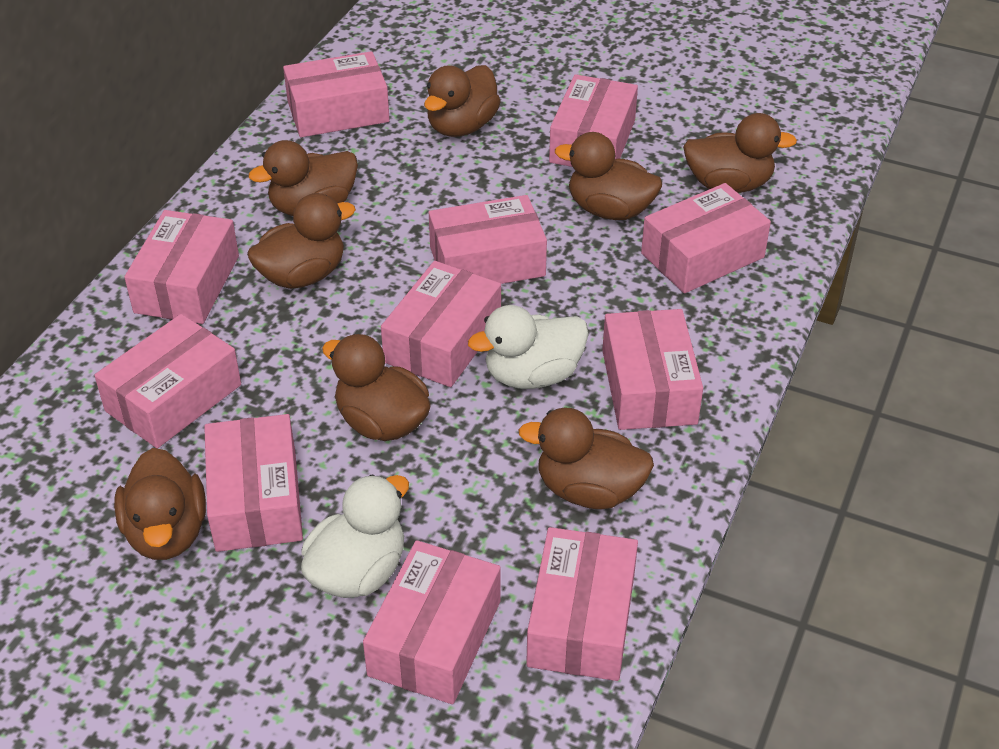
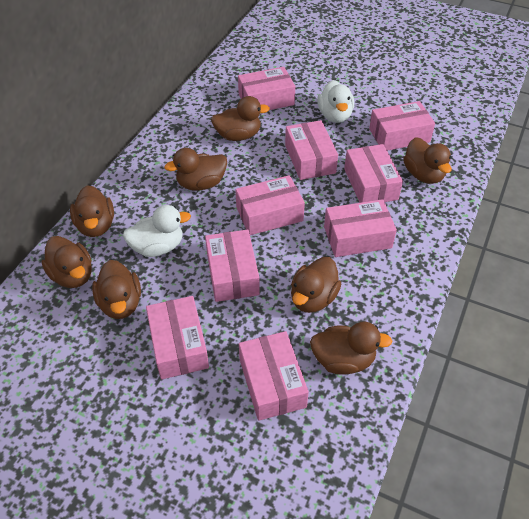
pink box: 11 -> 9

